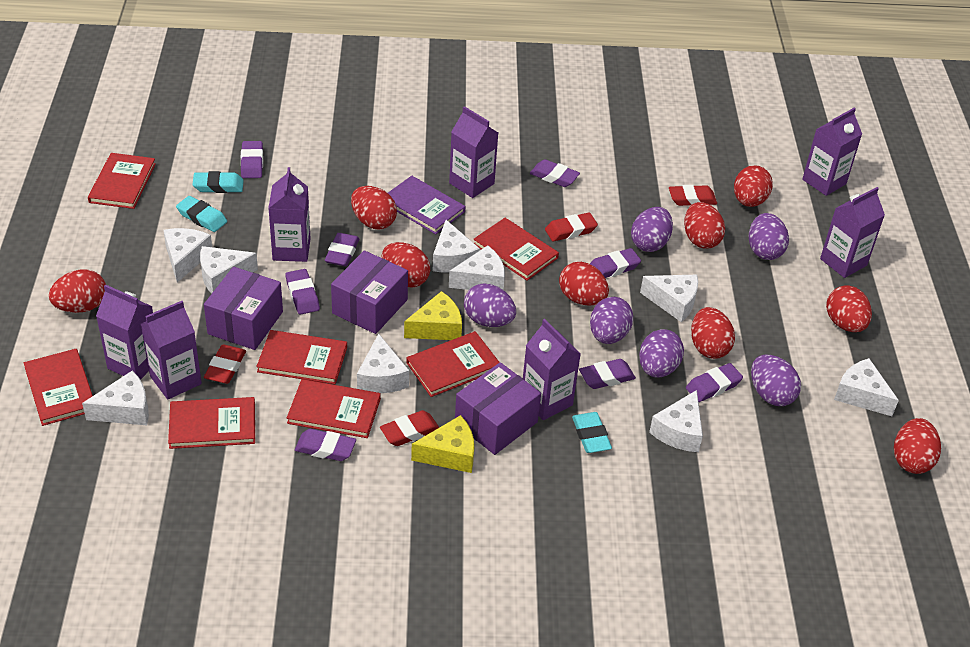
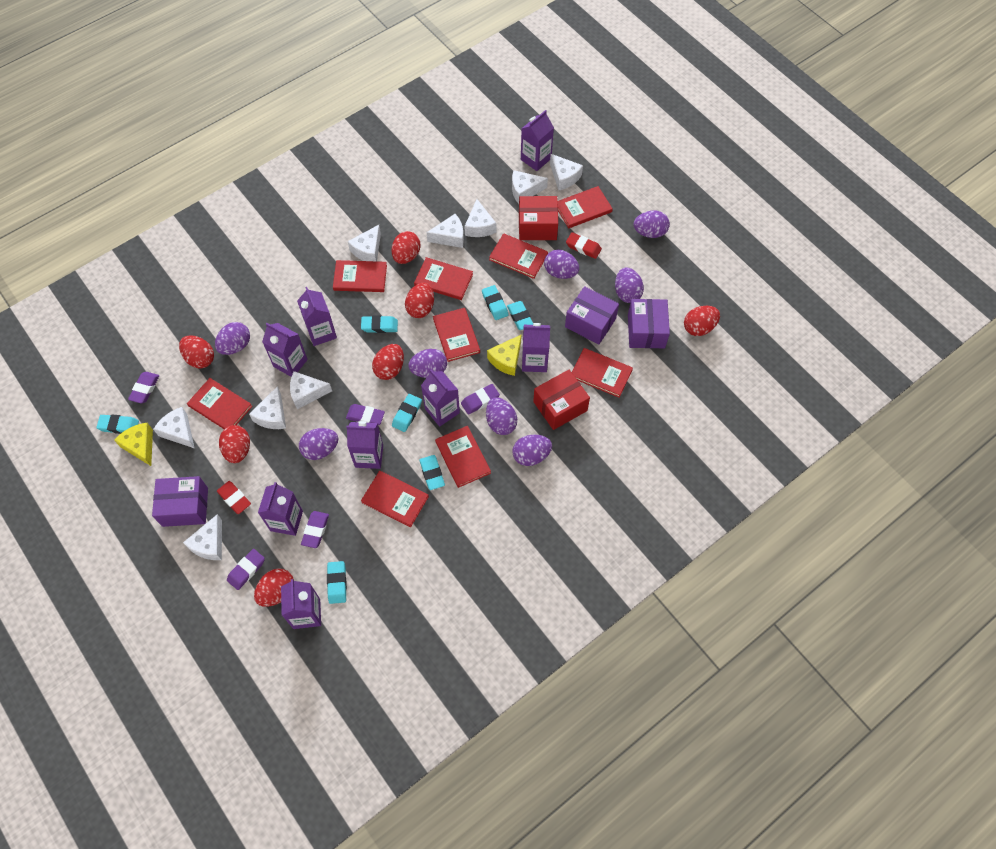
purple book: 1 -> 0
purple carton: 7 -> 8
purple egg: 6 -> 8
purple eraser: 8 -> 5
red book: 7 -> 9
red box: 0 -> 2
red egg: 9 -> 7
red eraser: 4 -> 2
turquoise eraser: 3 -> 7

